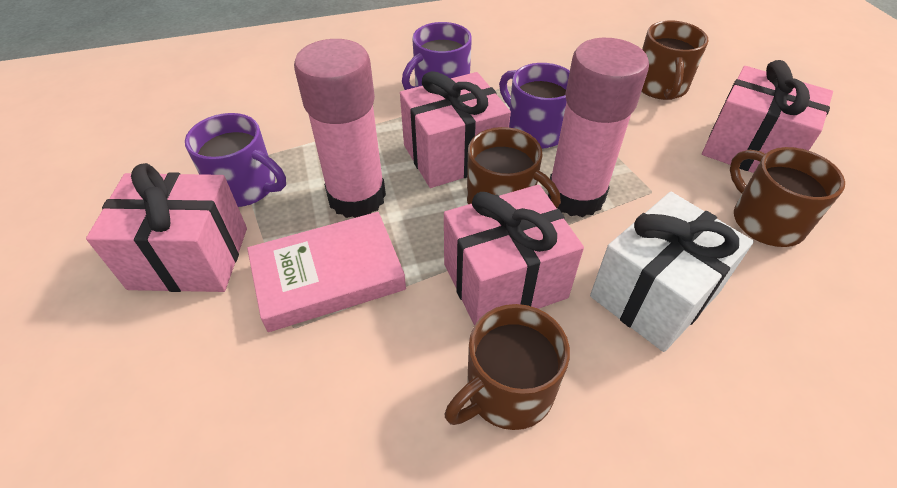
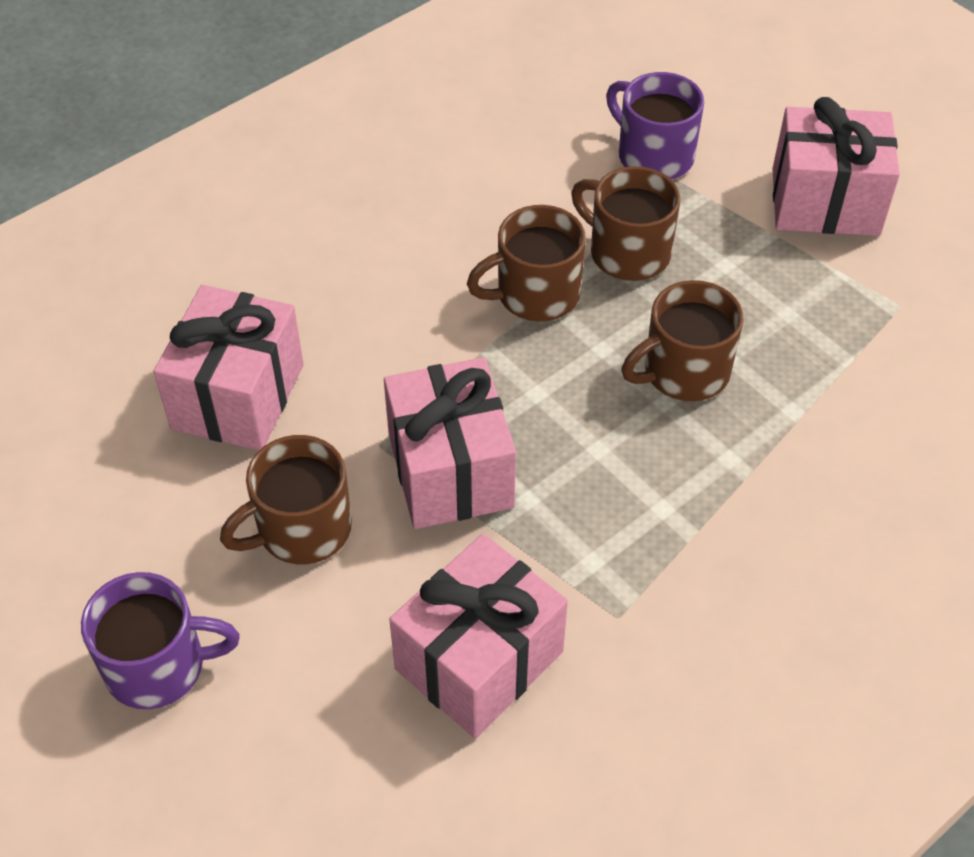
pink book: 1 -> 0
pink glue stick: 2 -> 0
purple mug: 3 -> 2
white gift: 1 -> 0

